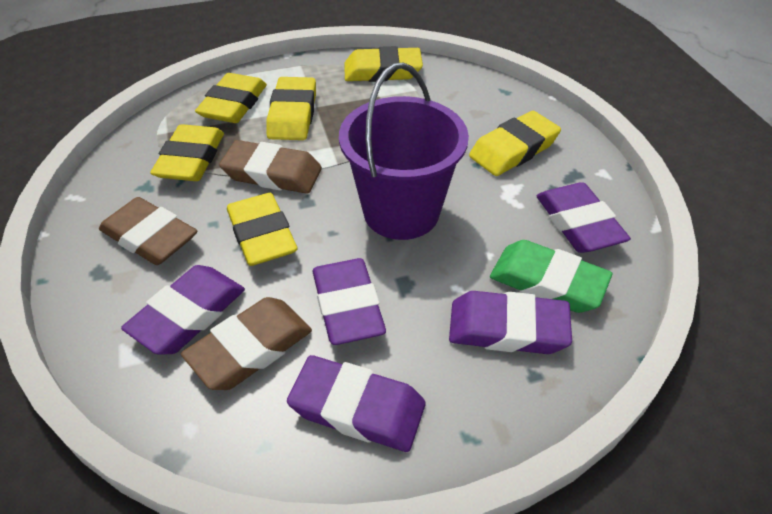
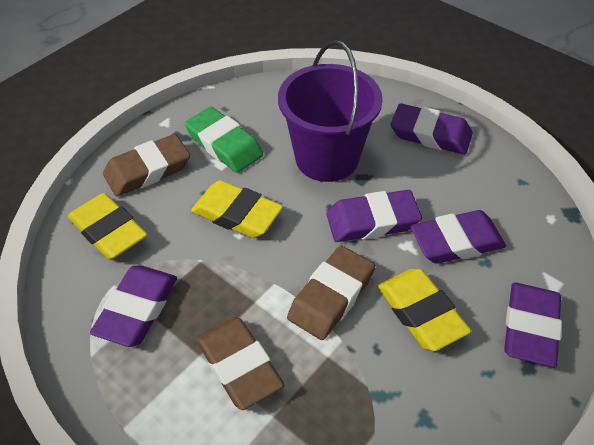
yellow eraser: 6 -> 3

